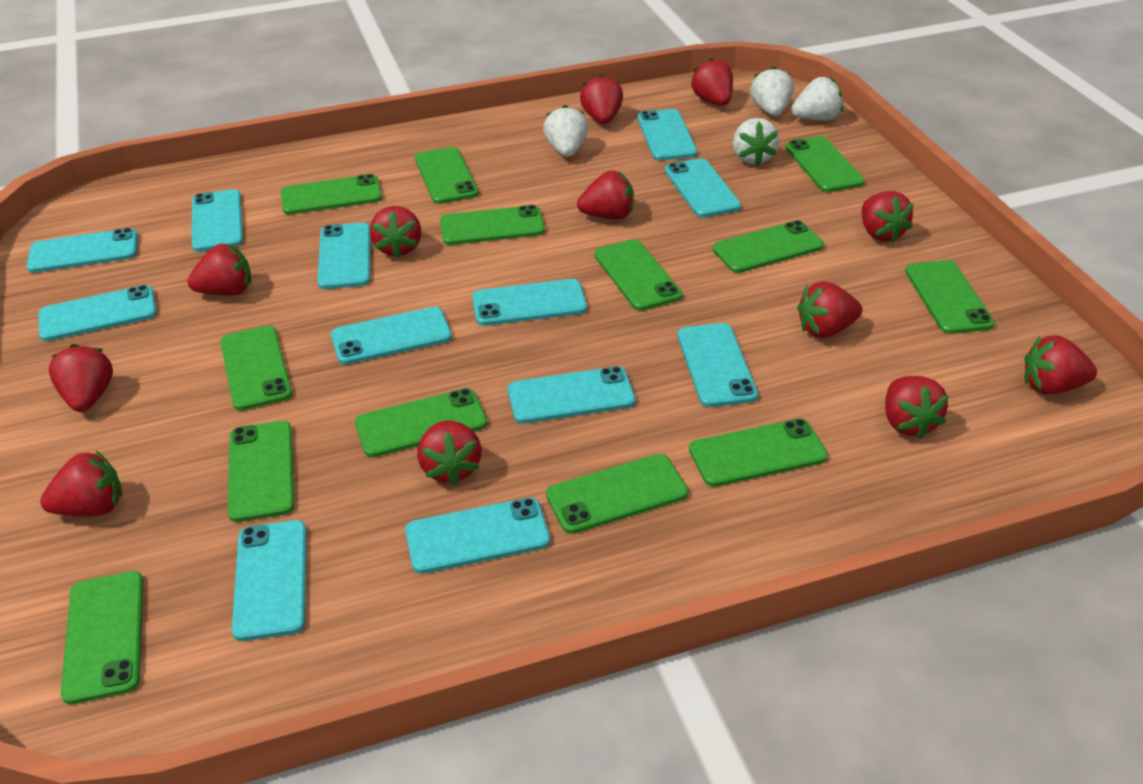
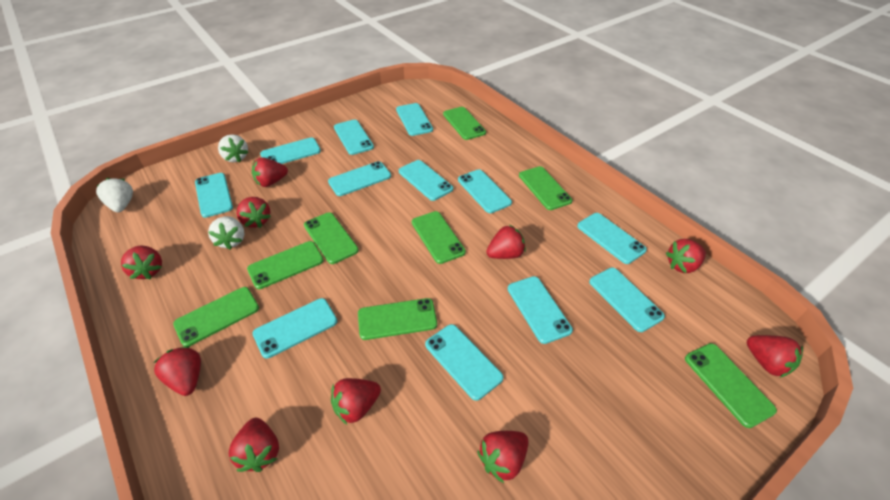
green phone: 13 -> 8
red strawberry: 12 -> 10
white strawberry: 4 -> 3

